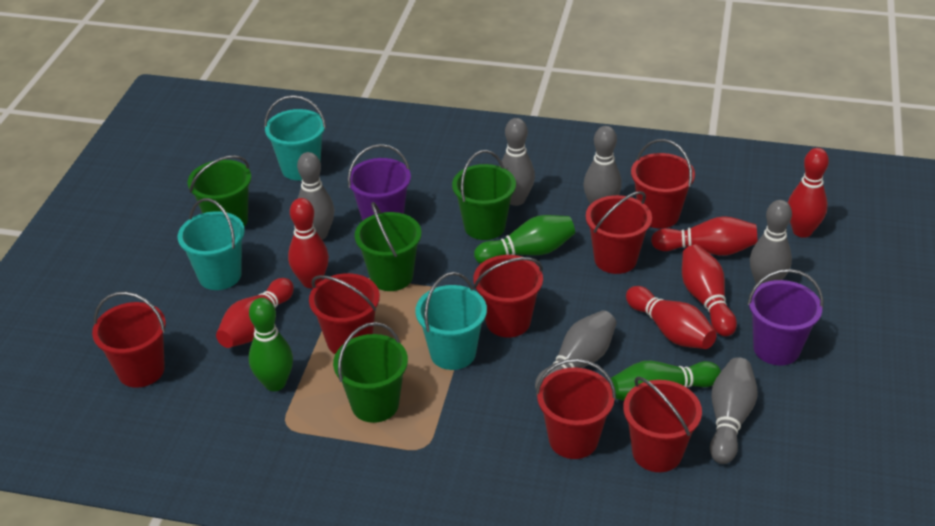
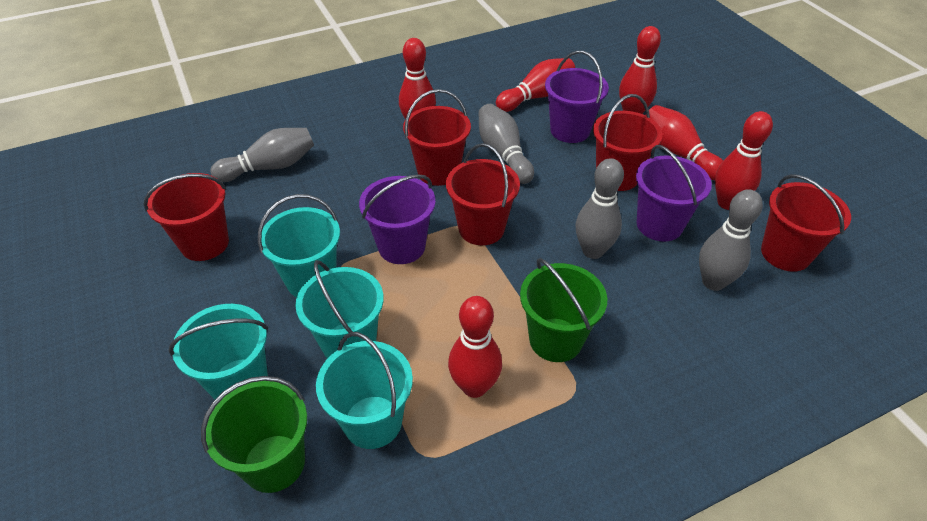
green bowling pin: 3 -> 0
green bucket: 4 -> 2
grey bowling pin: 6 -> 4
purple bucket: 2 -> 3
red bucket: 7 -> 5
turquoise bucket: 3 -> 4

